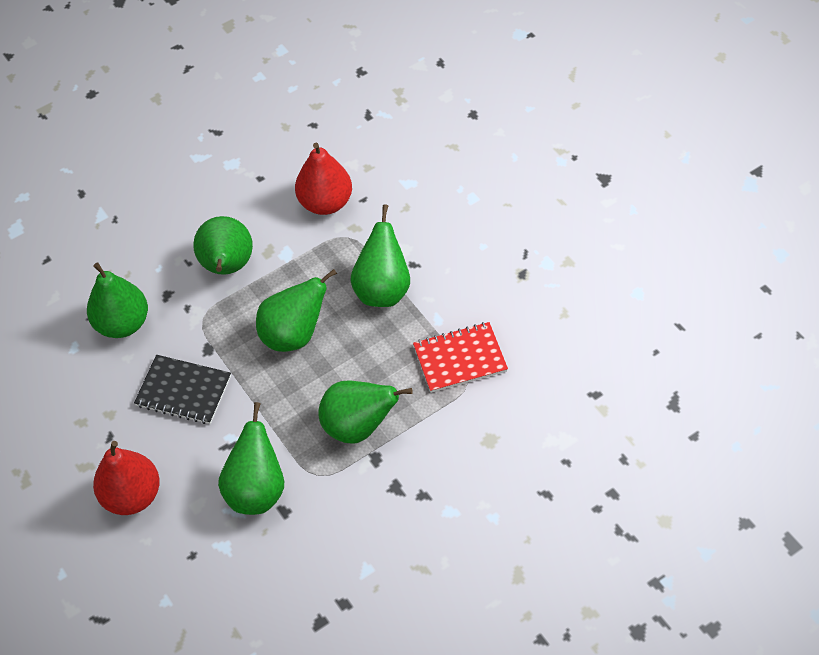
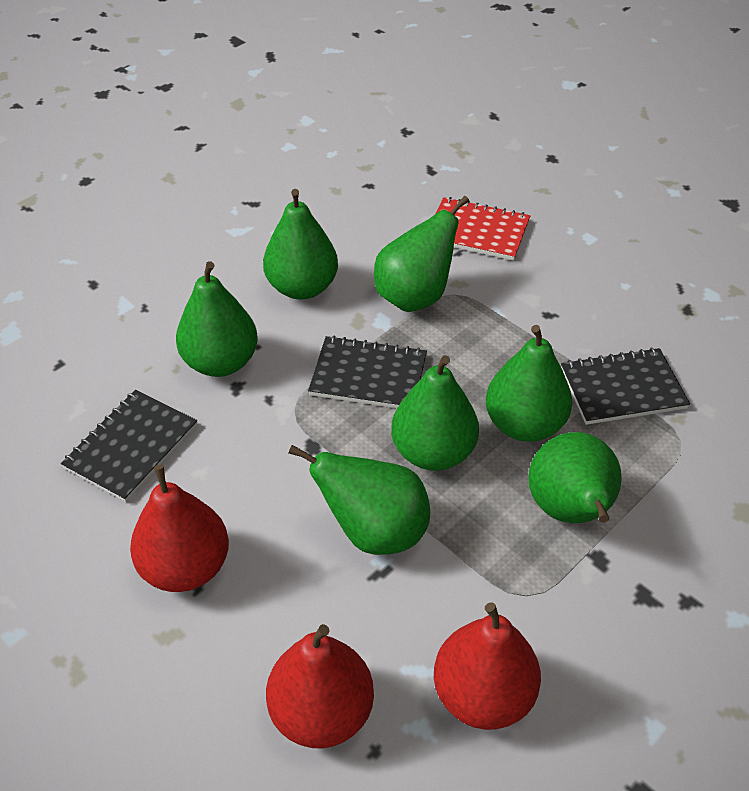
black notebook: 1 -> 3
green pear: 6 -> 7
red pear: 2 -> 3

